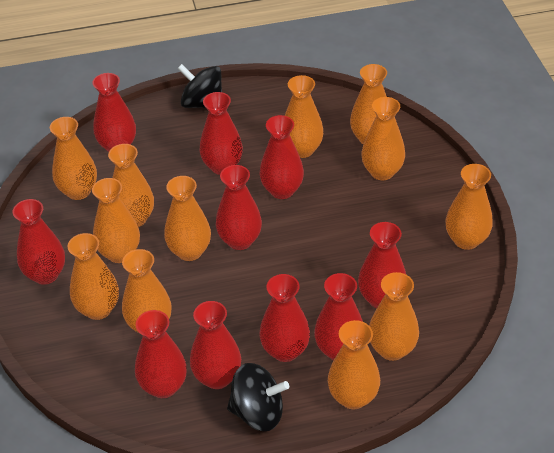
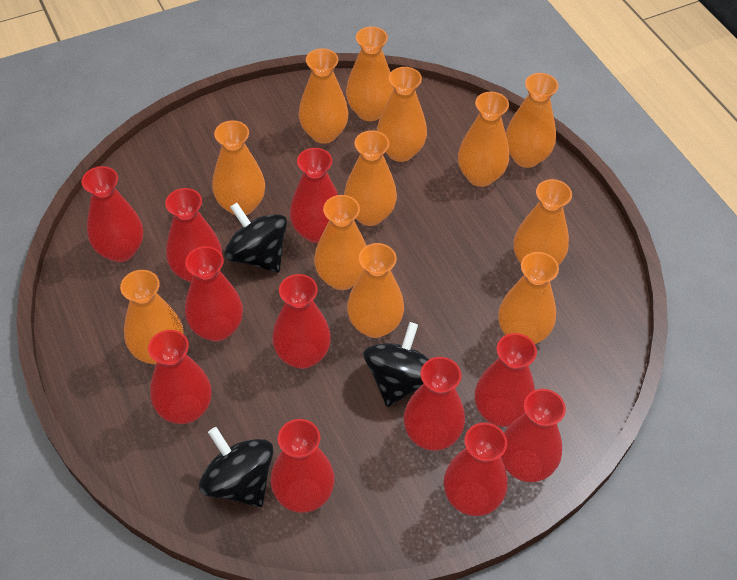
black spinning top: 2 -> 3
red vase: 10 -> 11

